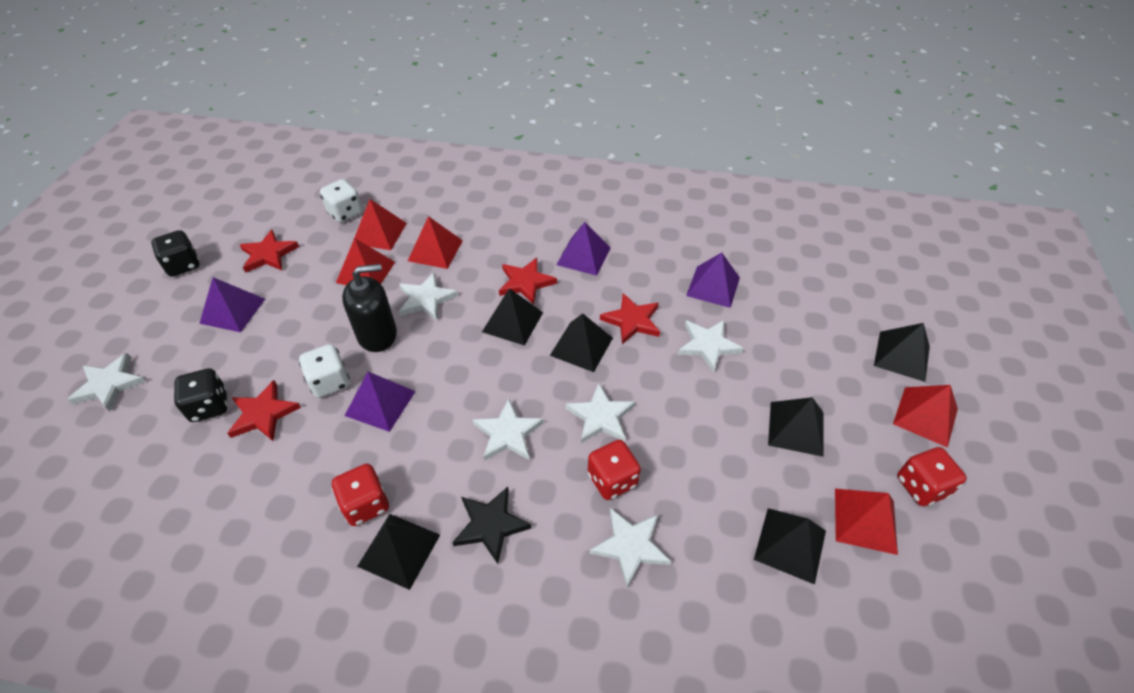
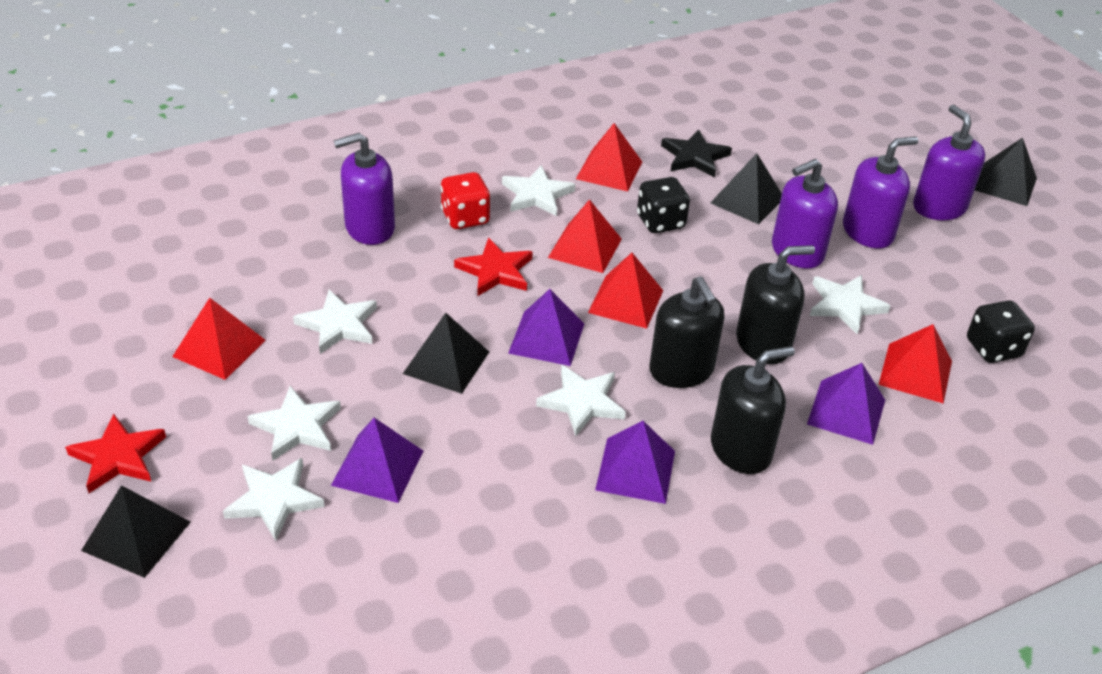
black pyramid: 6 -> 4
black soap dispenser: 1 -> 3
purple soap dispenser: 0 -> 4
red dice: 3 -> 1
red star: 4 -> 2
white dice: 2 -> 0

